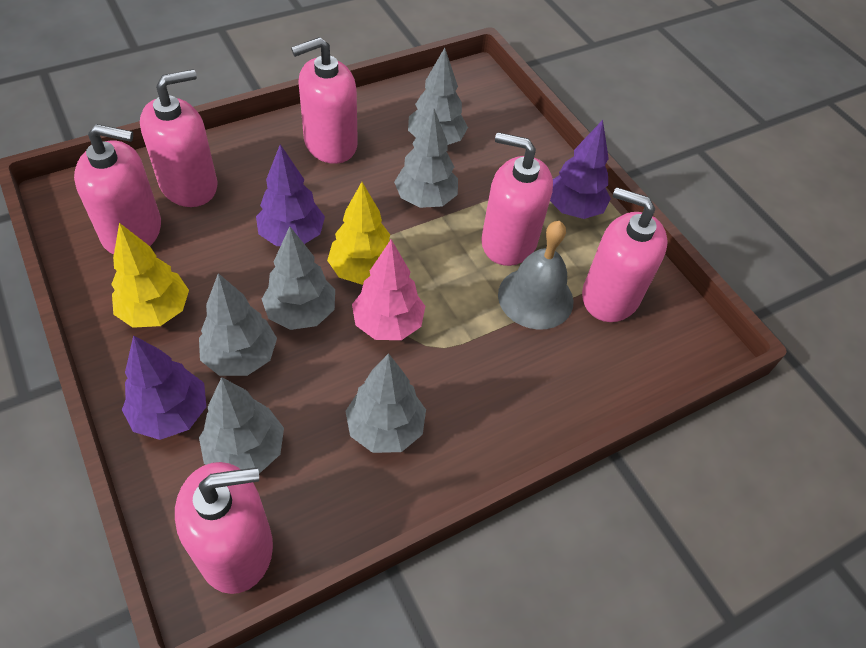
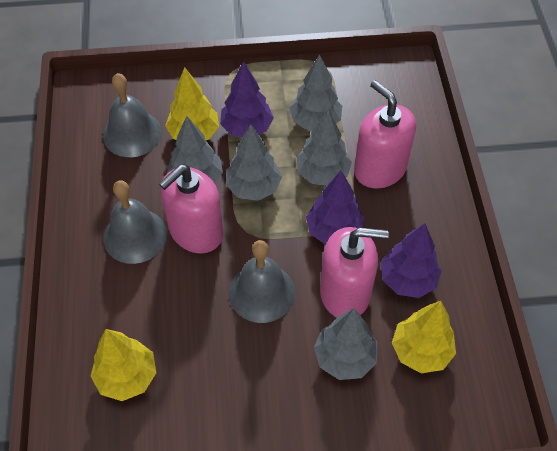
grey bell: 1 -> 3
grey tree: 6 -> 5
pink soap dispenser: 6 -> 3
pink tree: 1 -> 0
yellow tree: 2 -> 3

